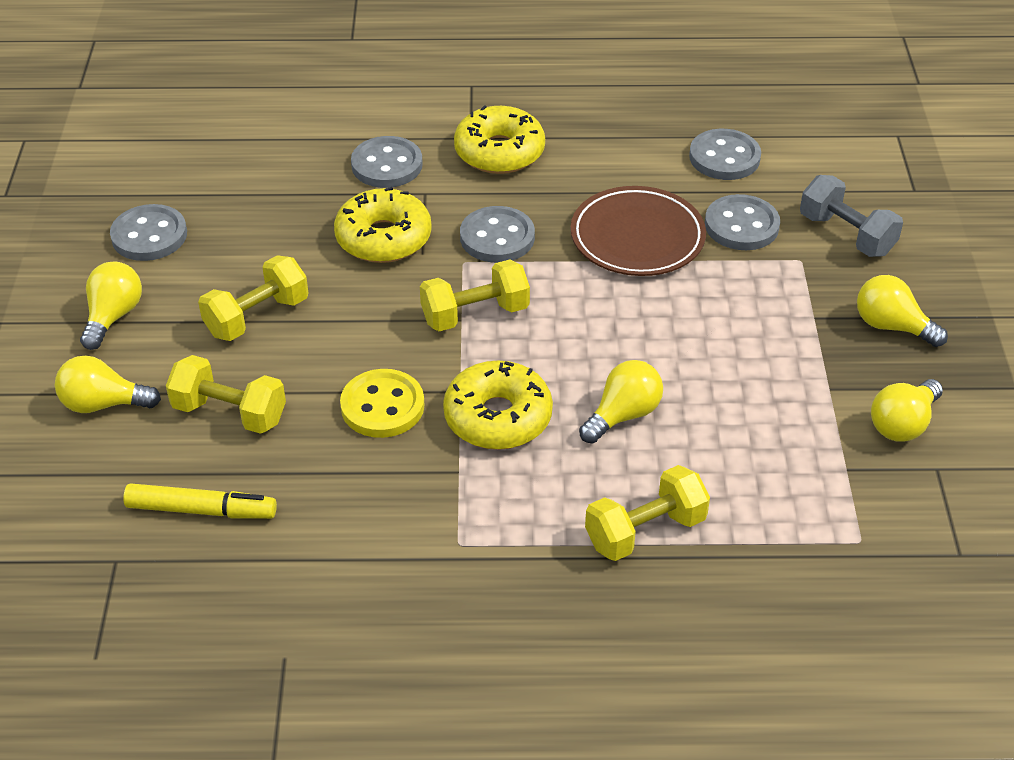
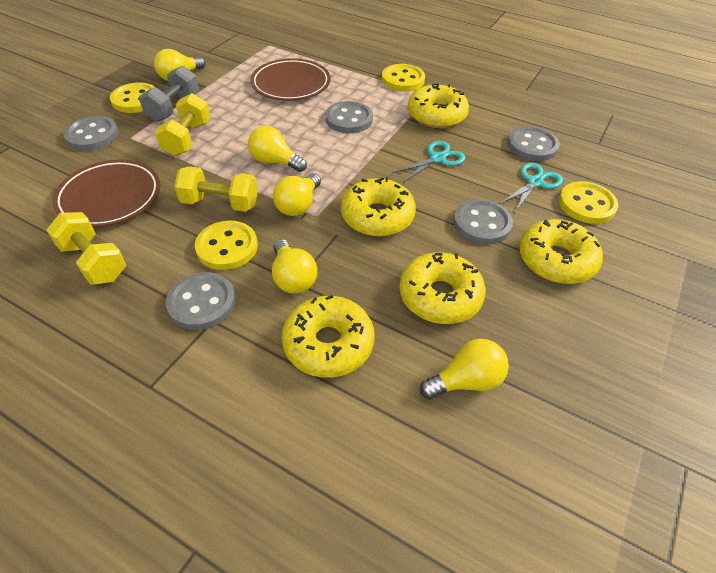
brown plate: 1 -> 2
turquoise scissors: 0 -> 2
yellow button: 1 -> 4
yellow donut: 3 -> 5
yellow dumbbell: 4 -> 3
yellow marker: 1 -> 0

